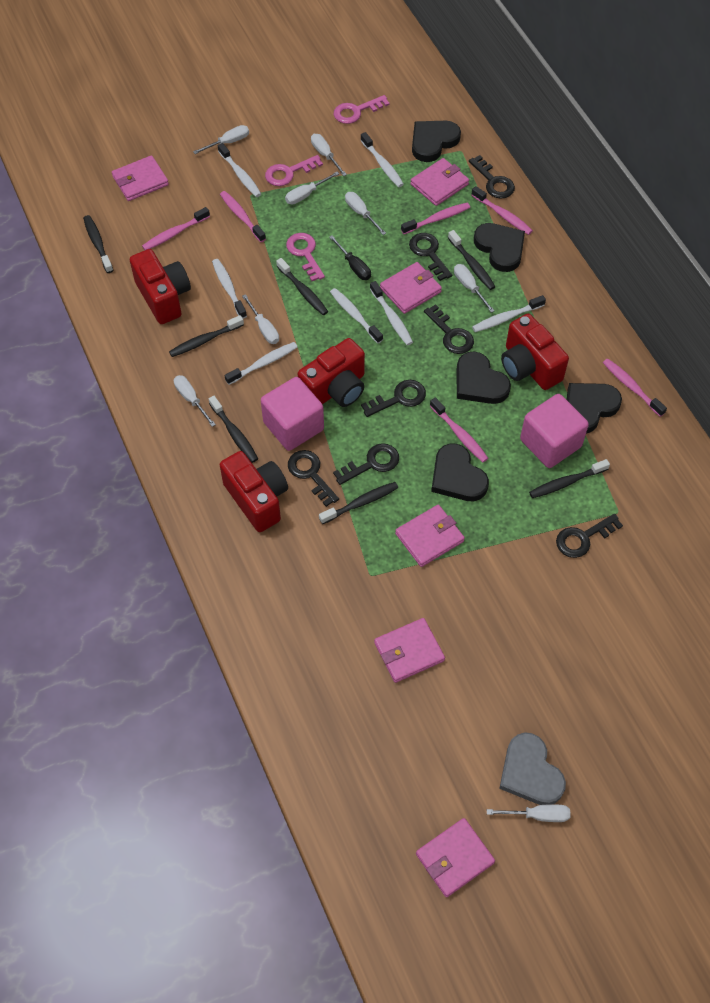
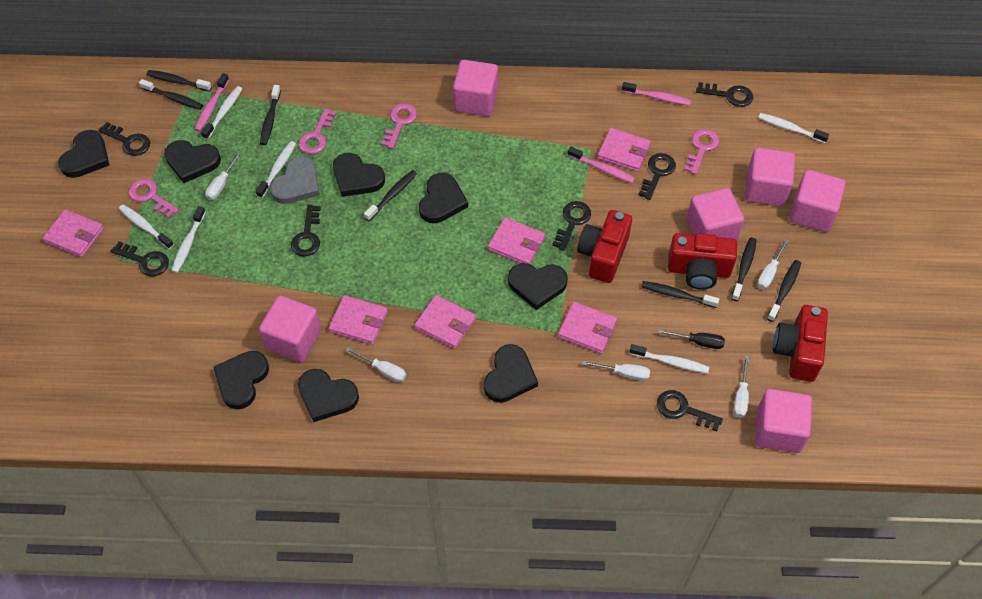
black heart: 5 -> 8
pink cube: 2 -> 6
pink key: 3 -> 4
pink toothbrush: 6 -> 3
red camera: 4 -> 3
white screwdriver: 8 -> 5
white toothbrush: 7 -> 6

